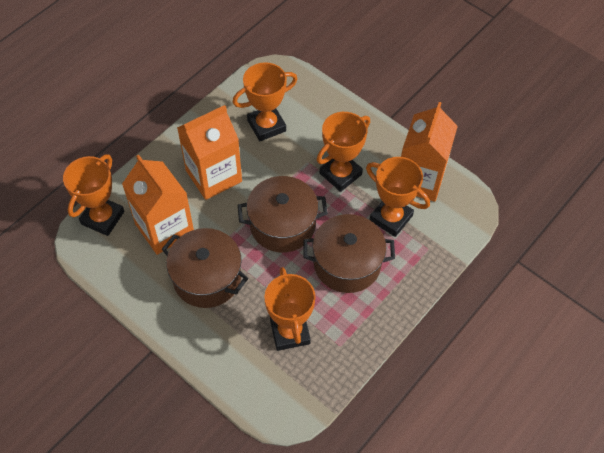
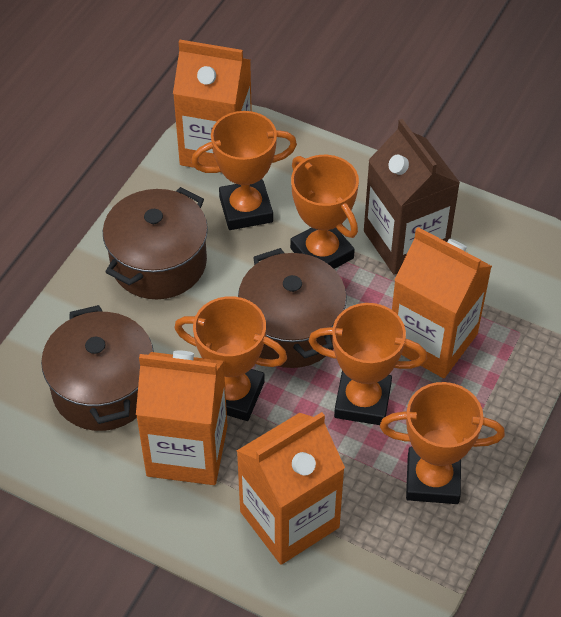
brown carton: 0 -> 1
orange carton: 3 -> 4

